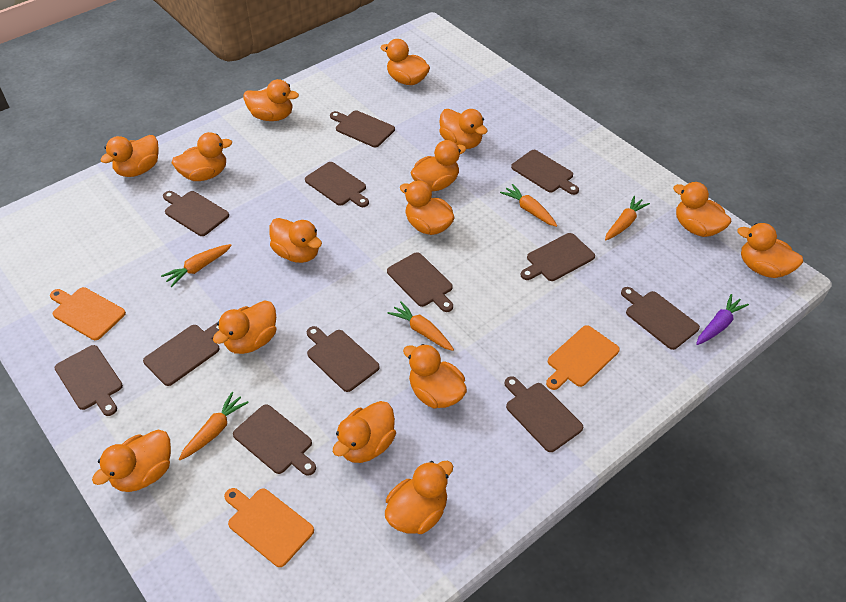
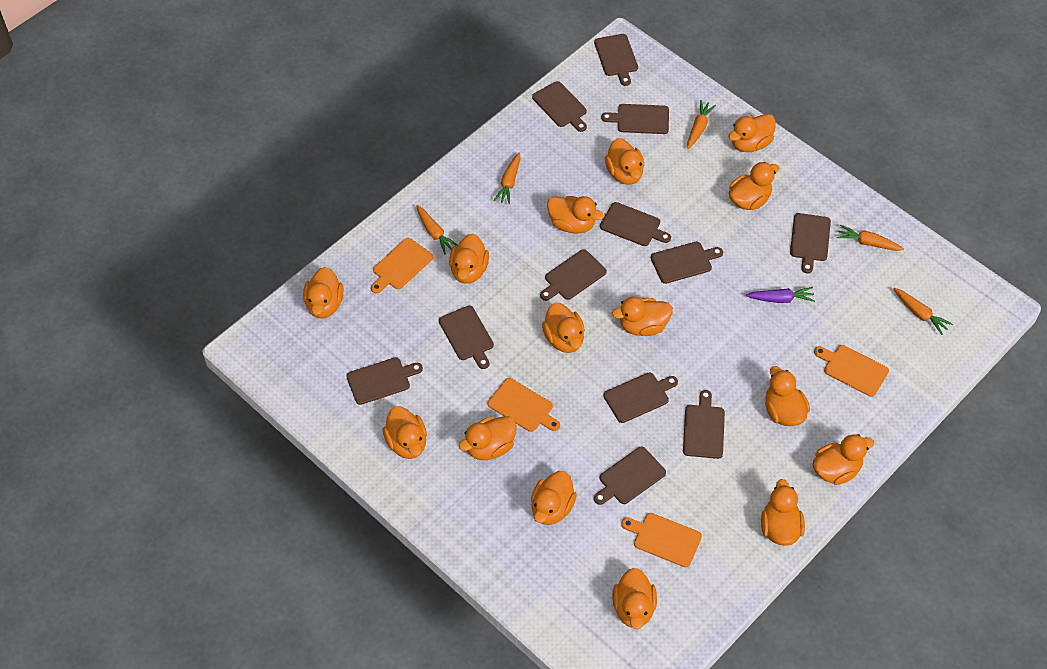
orange cutting board: 3 -> 4

